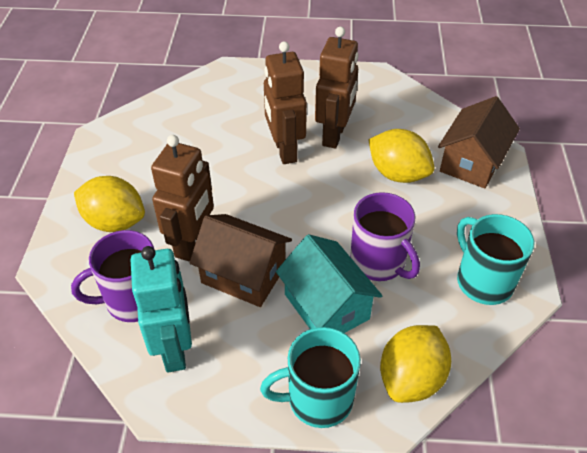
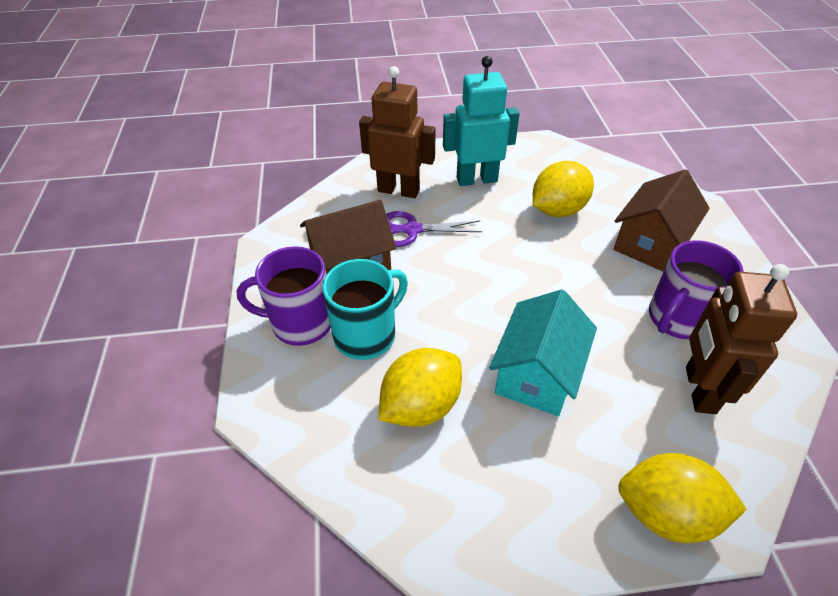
brown robot: 3 -> 2
purple scissors: 0 -> 1
turquoise mug: 2 -> 1

